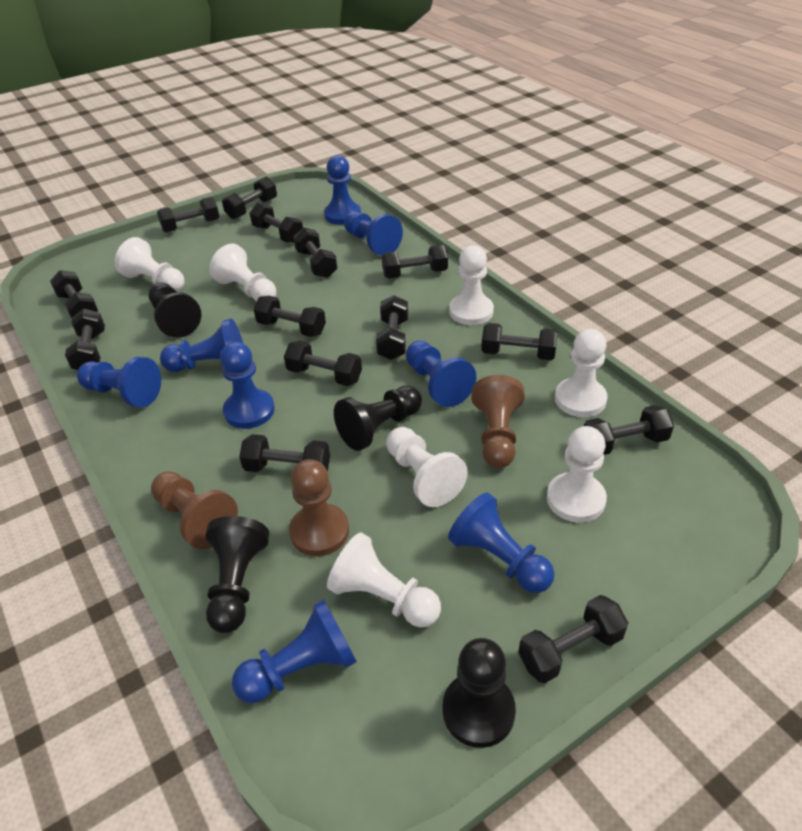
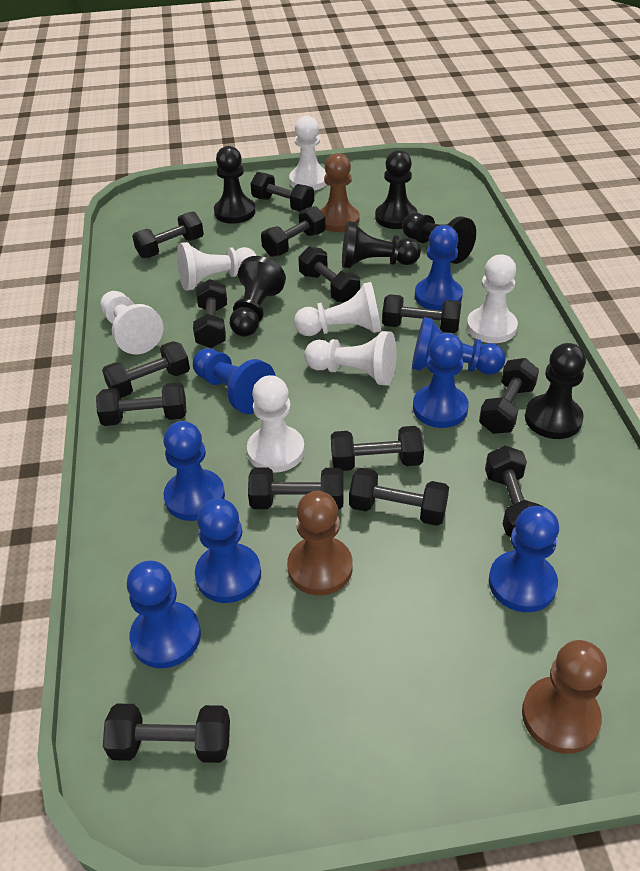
black pawn: 4 -> 6

